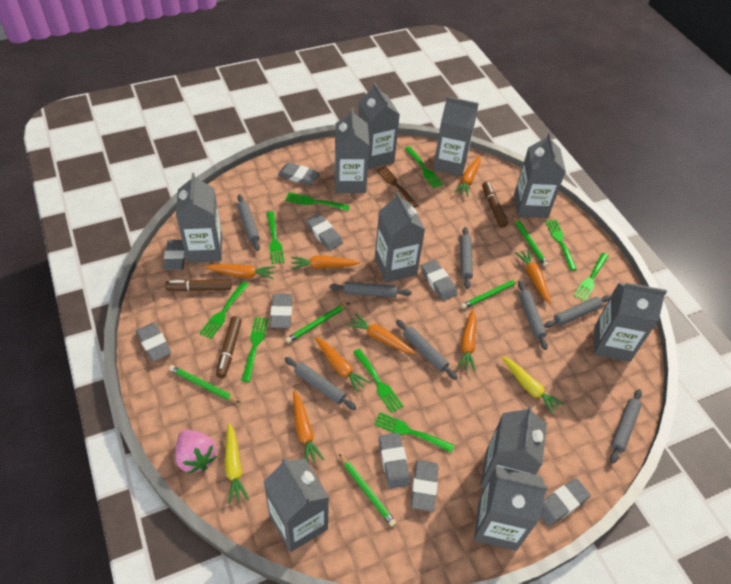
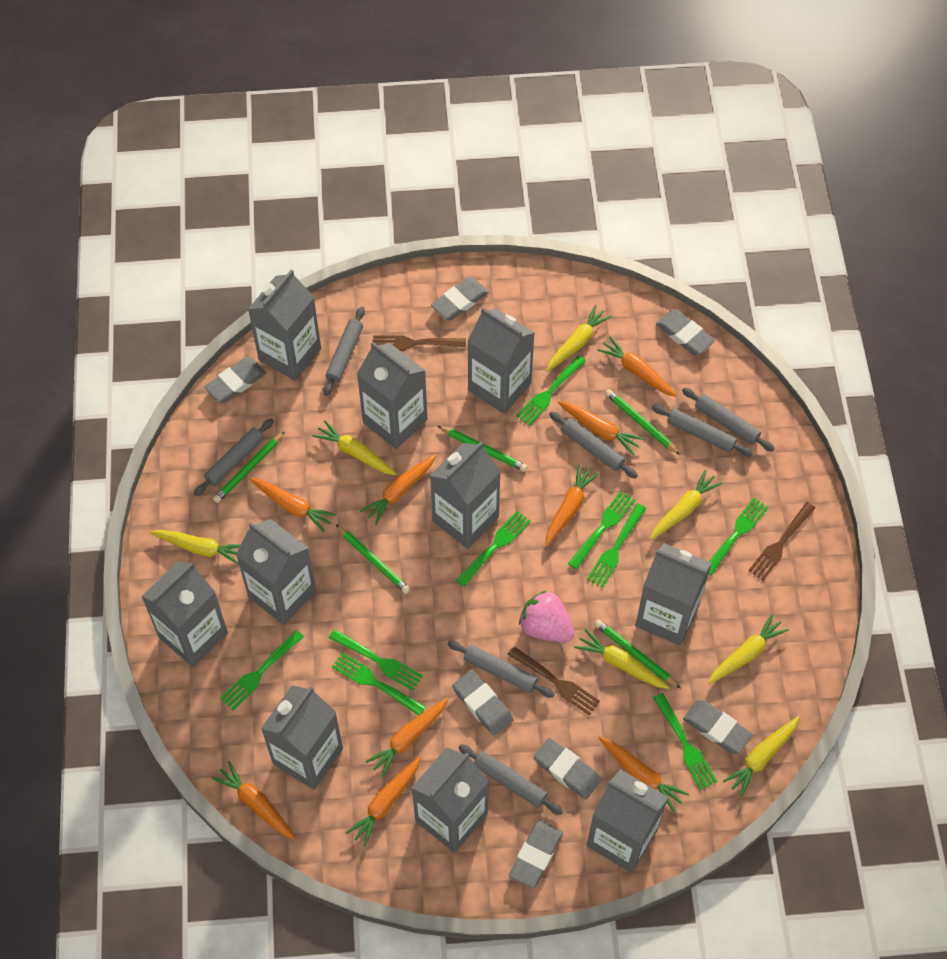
brown fork: 1 -> 3
brown marker: 3 -> 0
grey eraser: 9 -> 7
grey rolling pin: 8 -> 7
orange carrot: 8 -> 9
yellow carrot: 2 -> 7

